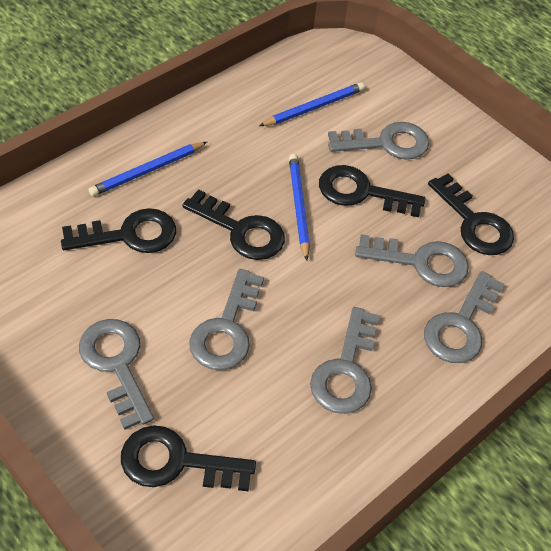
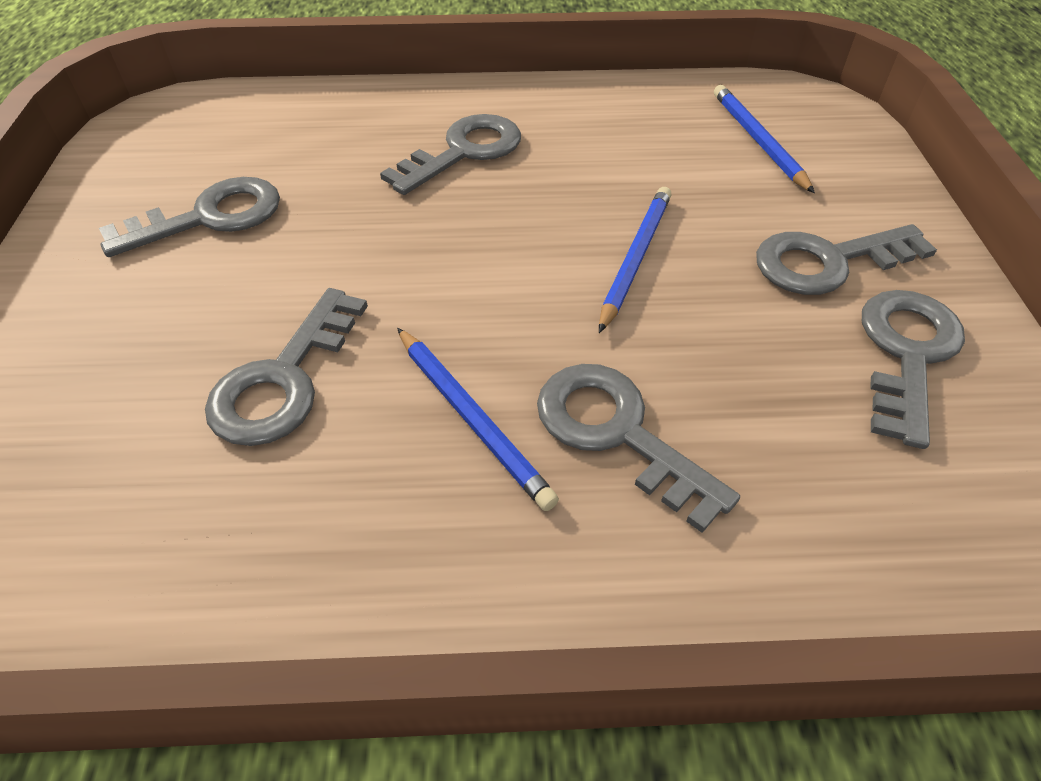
black key: 5 -> 0

